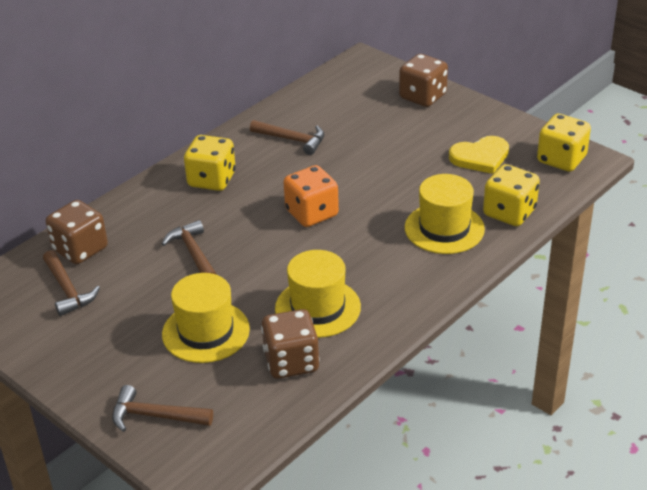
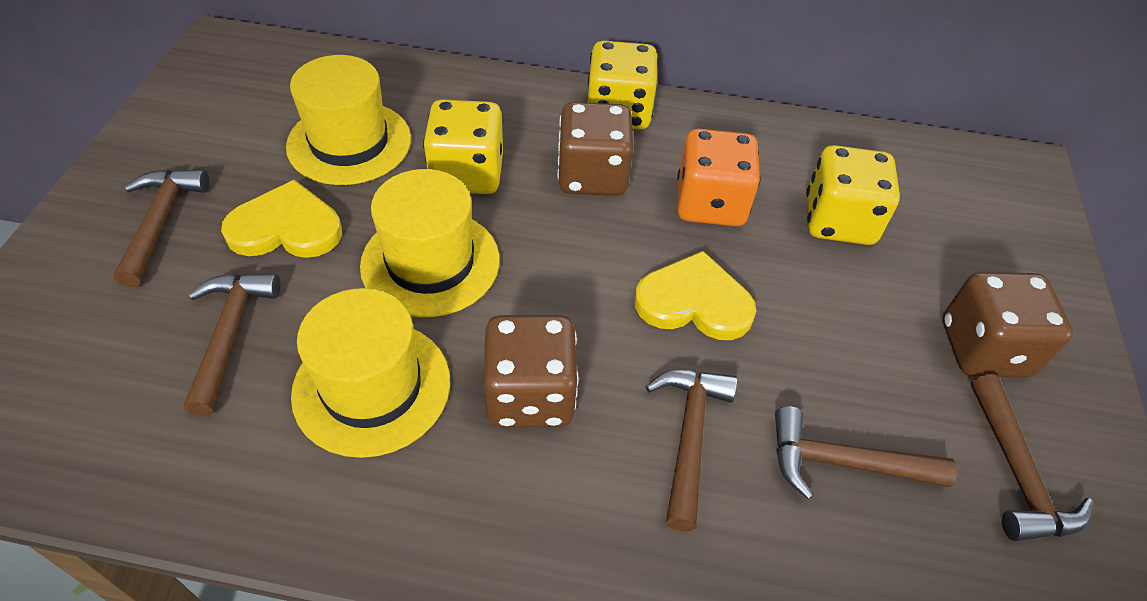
brown hammer: 4 -> 5
yellow heart: 1 -> 2

